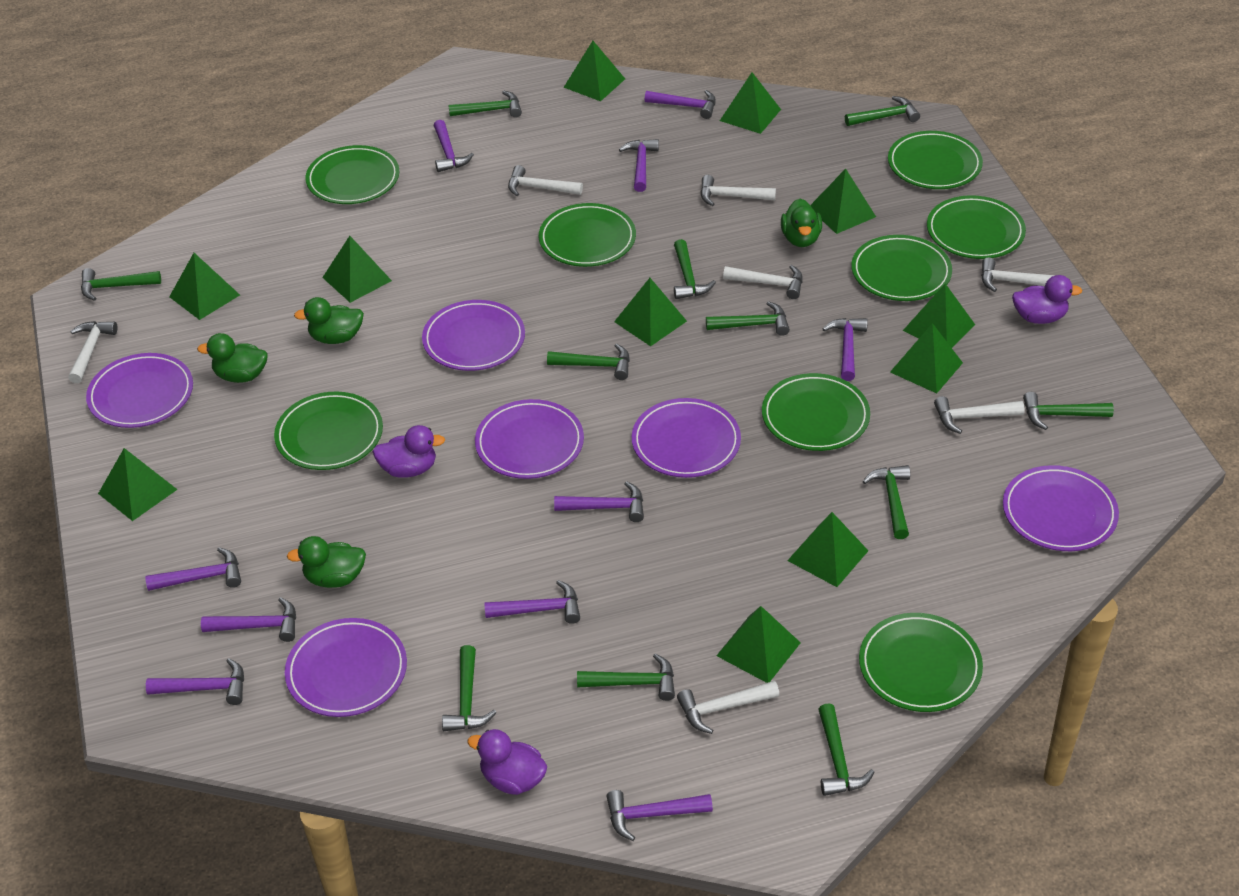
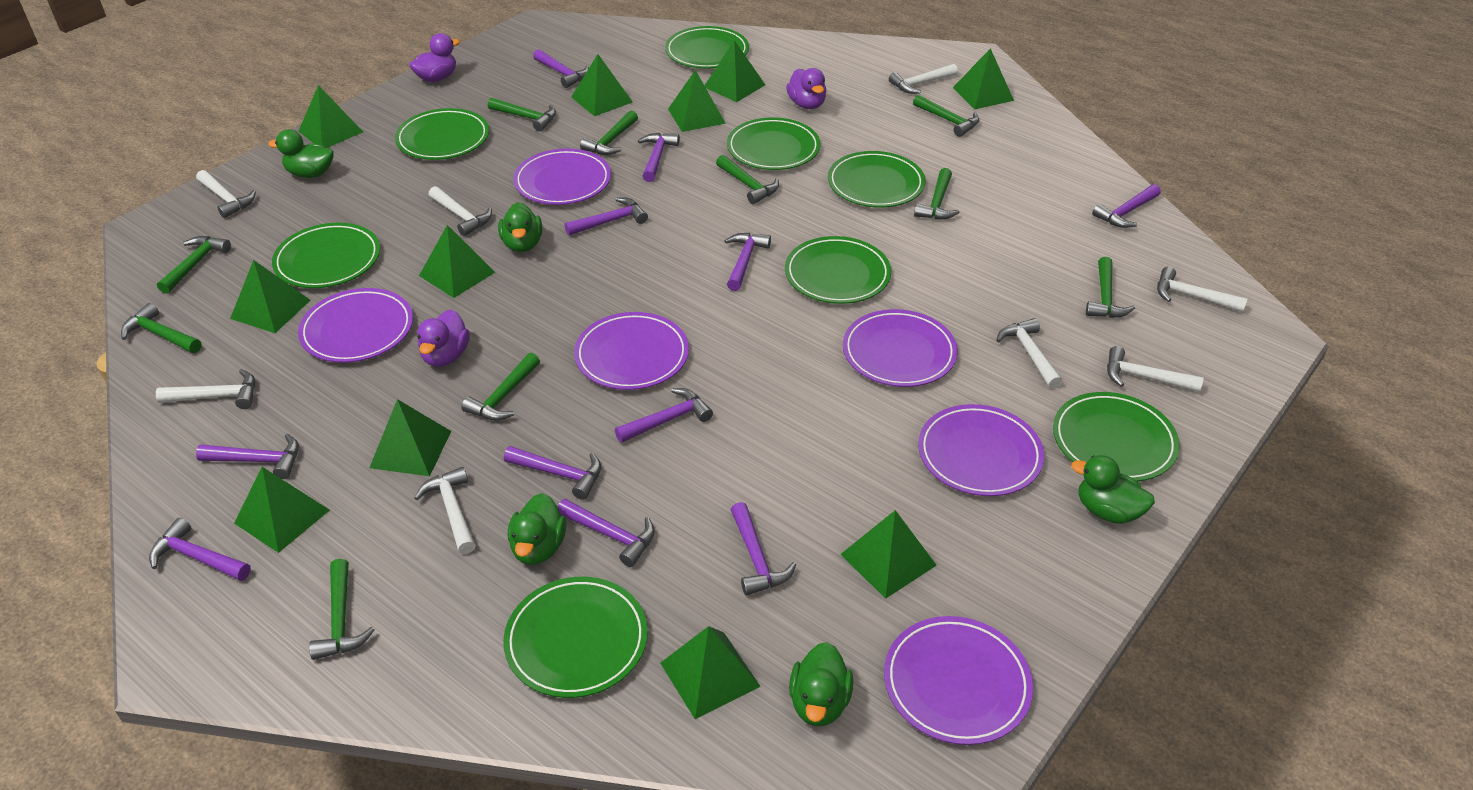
green duck: 4 -> 5
green hammer: 11 -> 10
purple hammer: 10 -> 11
white hammer: 7 -> 8

